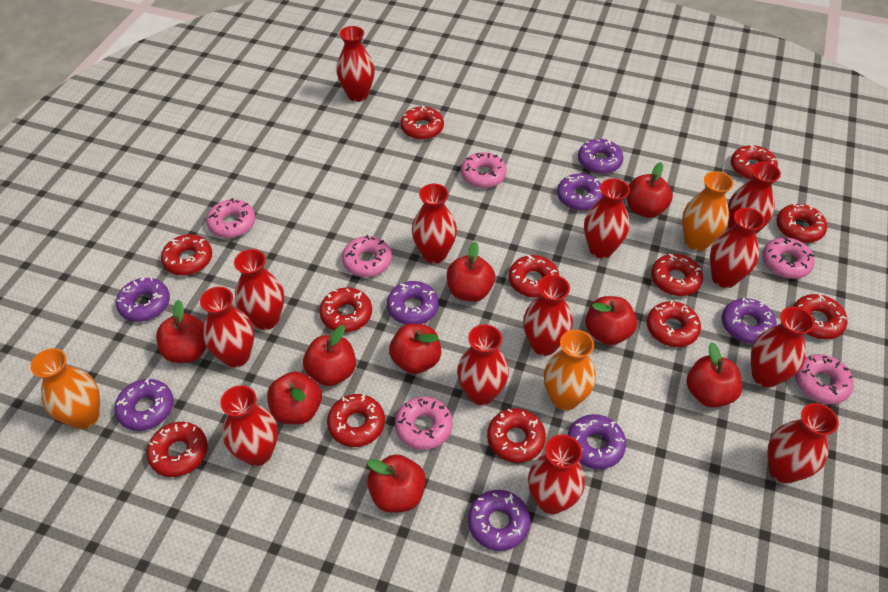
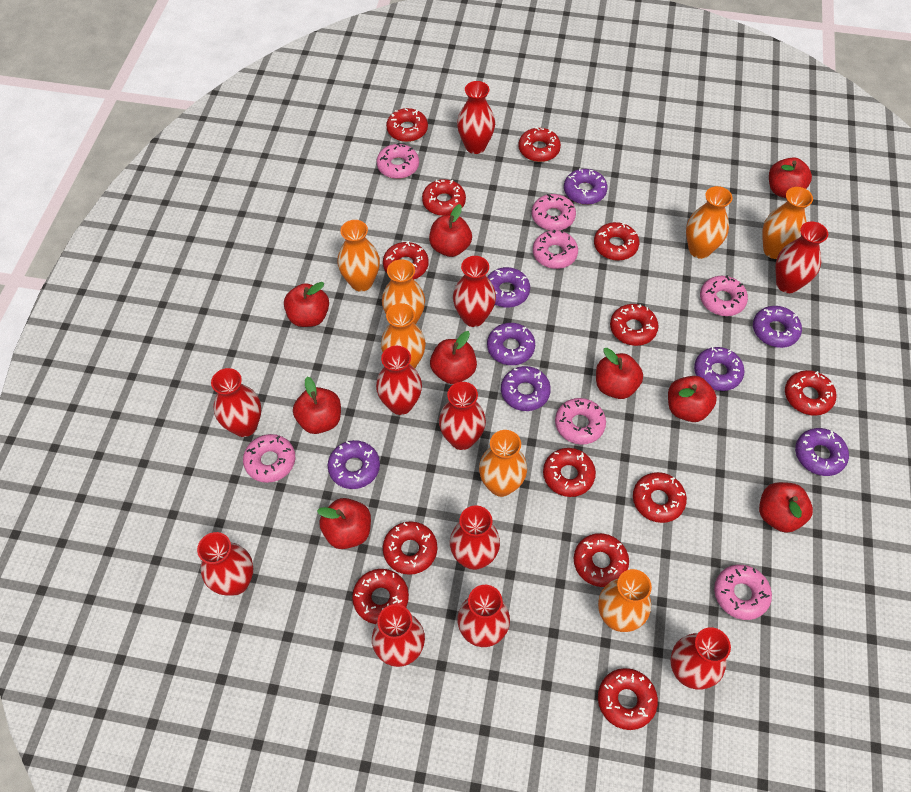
orange vase: 3 -> 7
pink donut: 6 -> 7
red donut: 12 -> 13
red vase: 13 -> 11

